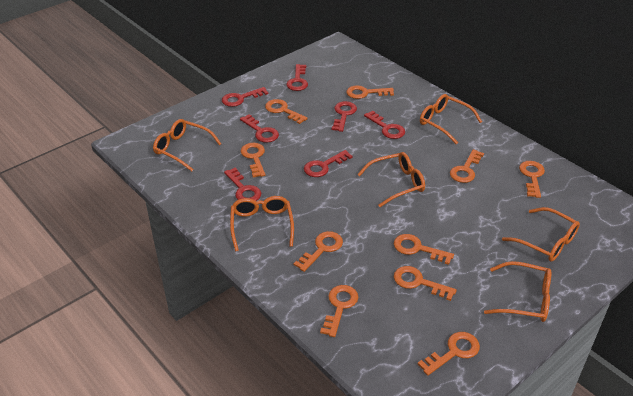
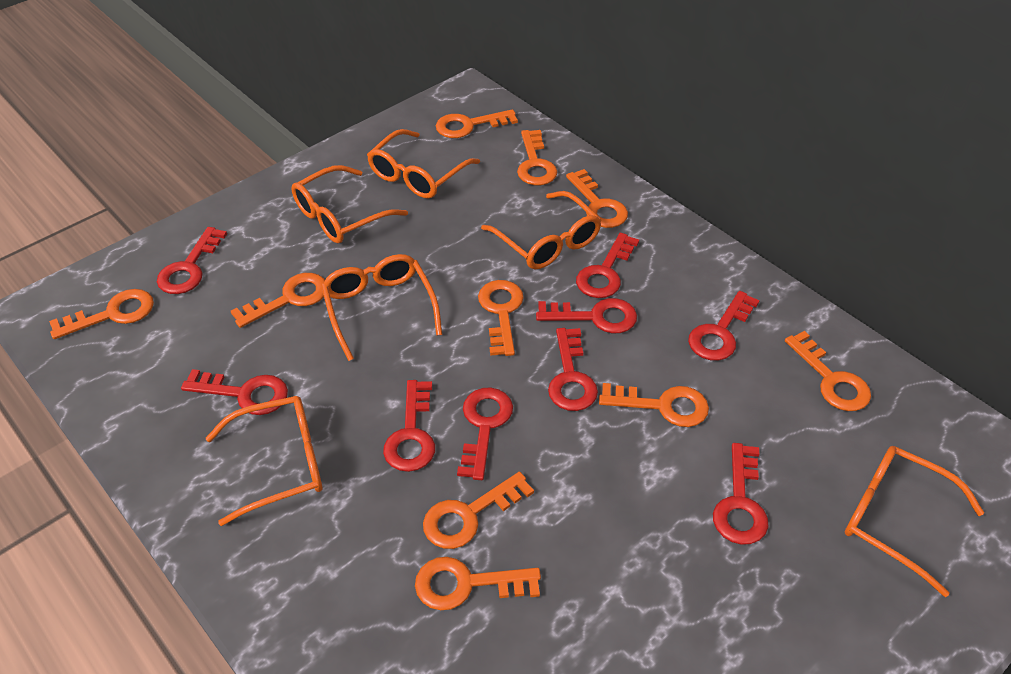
red key: 7 -> 9

